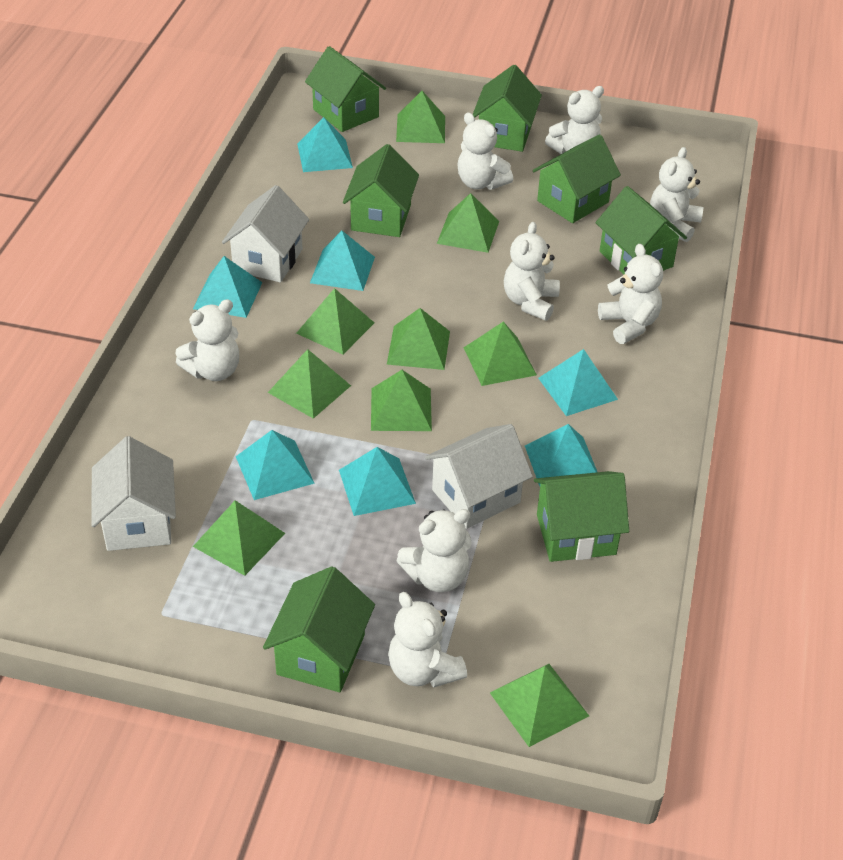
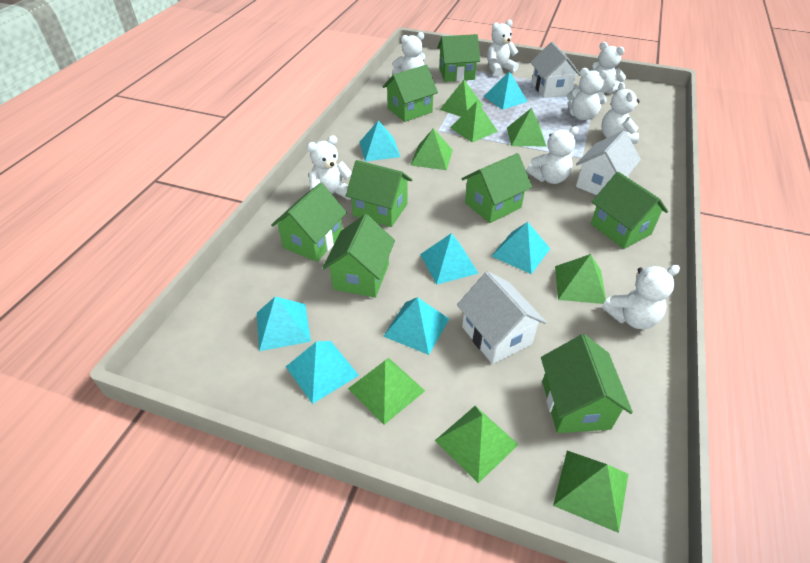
green house: 7 -> 8
green pyramid: 9 -> 8

